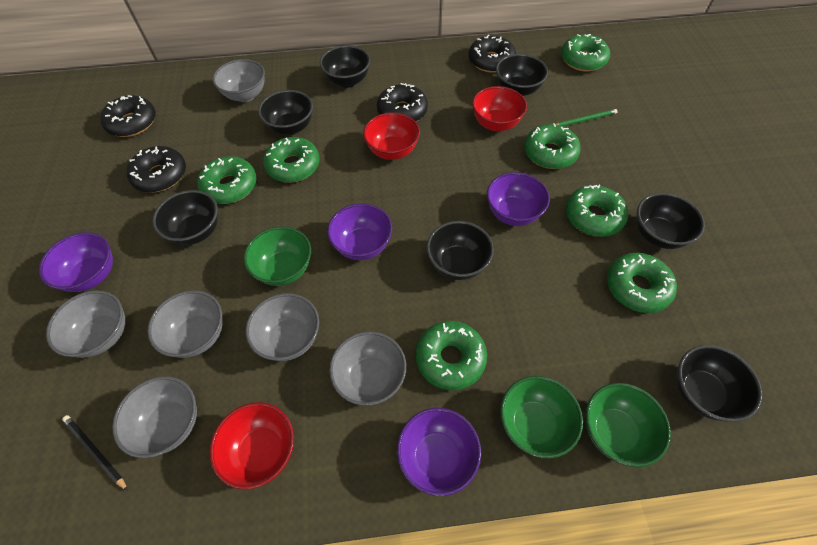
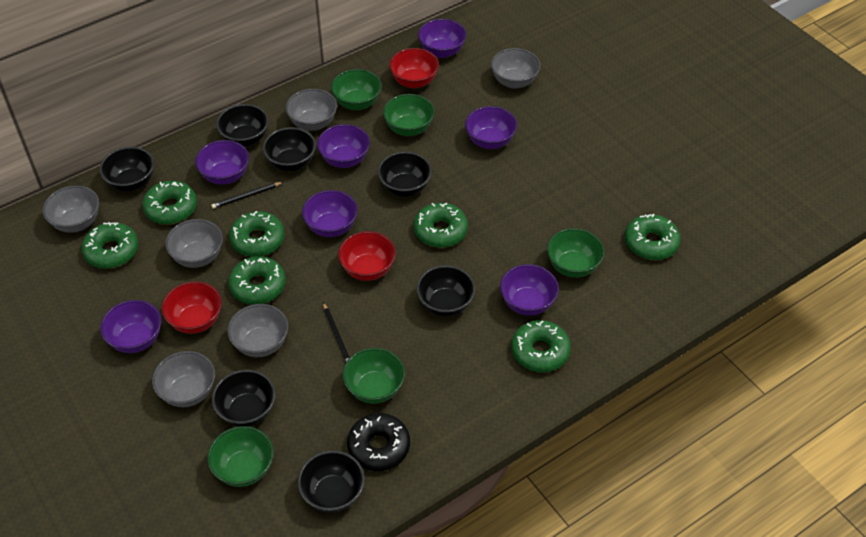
black donut: 4 -> 1
black pencil: 1 -> 2
green bowl: 3 -> 5
green pencil: 1 -> 0
purple bowl: 4 -> 7

